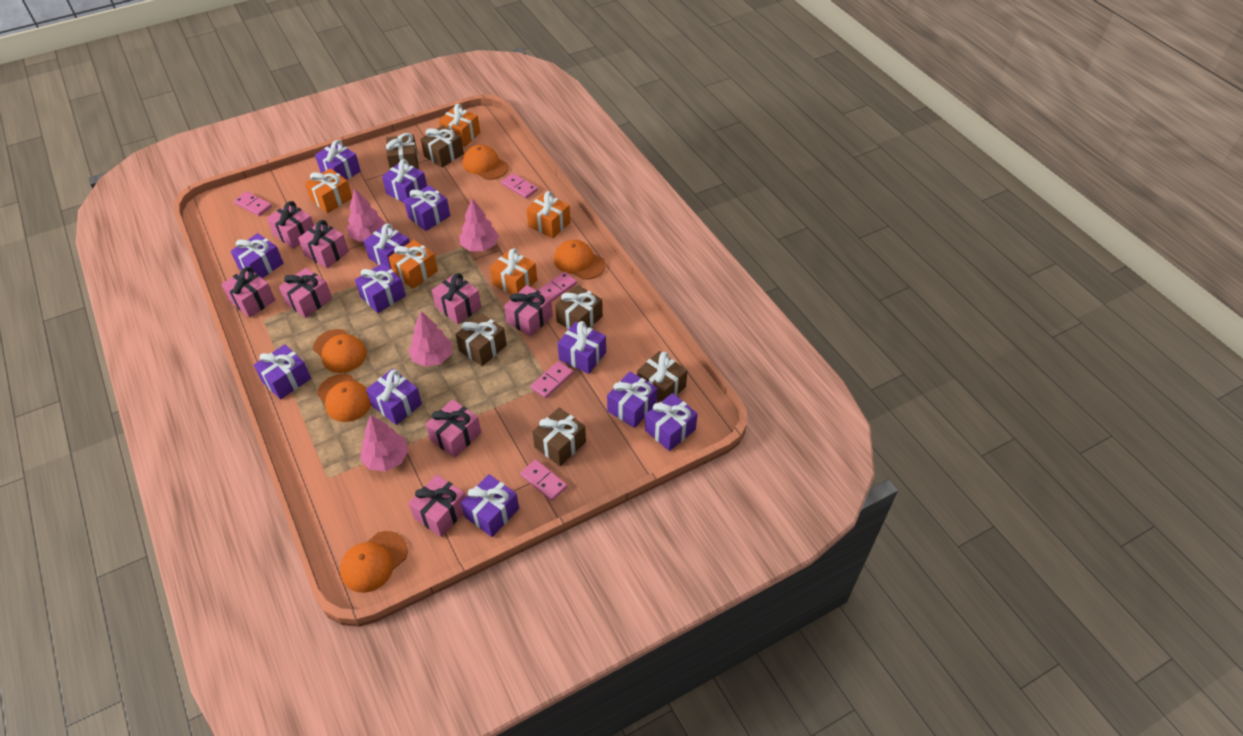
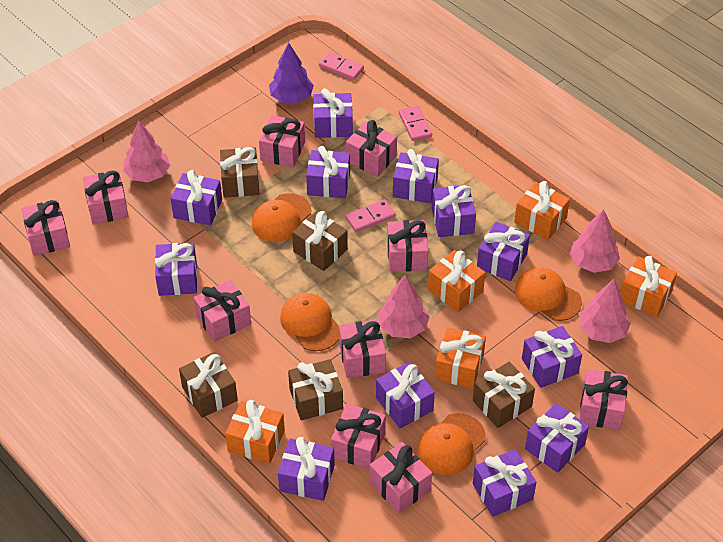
brown gift: 6 -> 5
orange cap: 5 -> 4
pink domino: 5 -> 3
pink gift: 8 -> 10
purple tree: 0 -> 1

